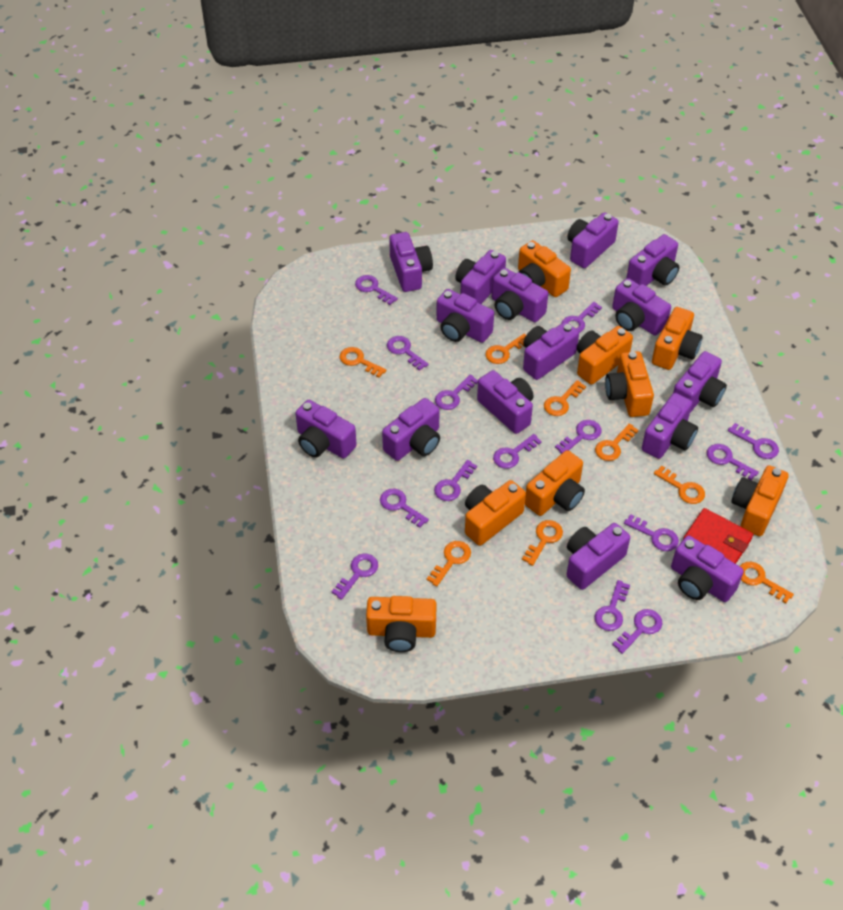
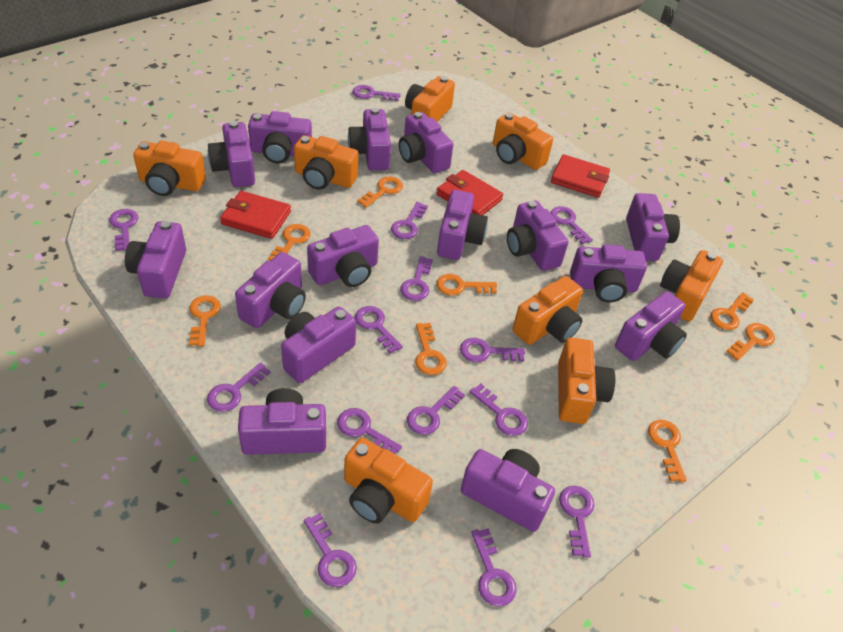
red wallet: 1 -> 3

